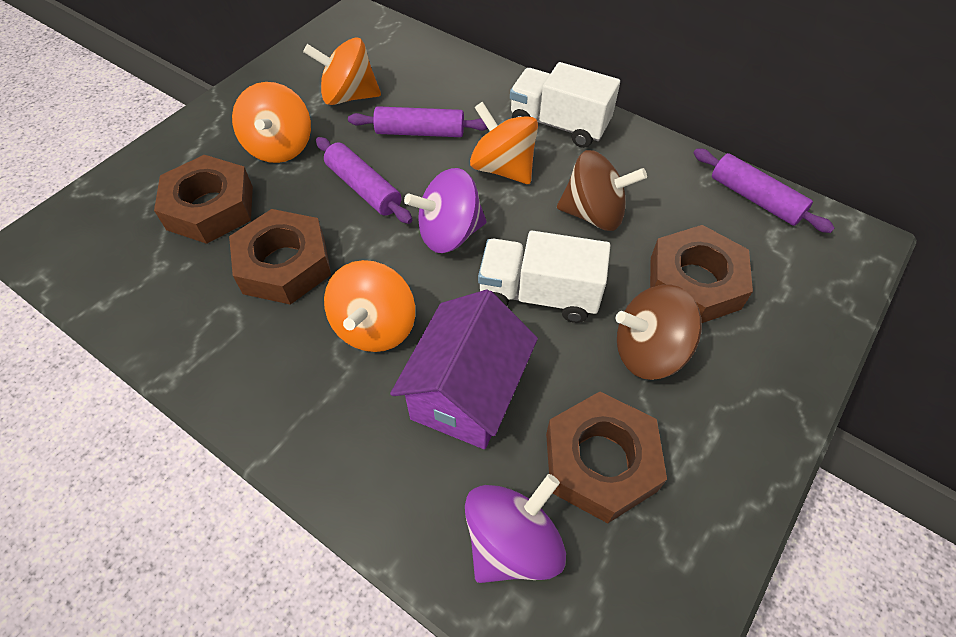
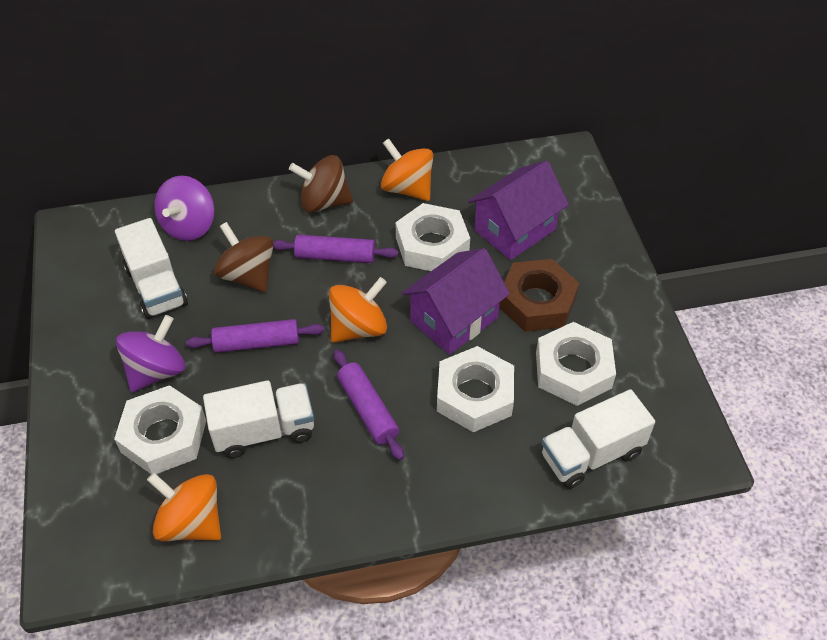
brown nut: 4 -> 1
orange spinning top: 4 -> 3
purple house: 1 -> 2
white nut: 0 -> 4
white truck: 2 -> 3

